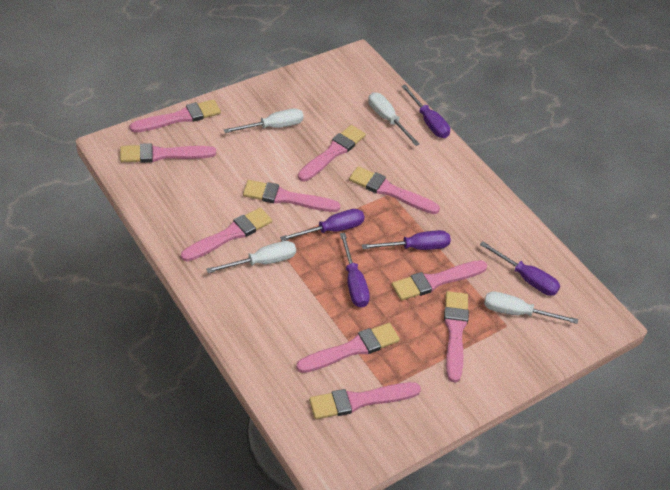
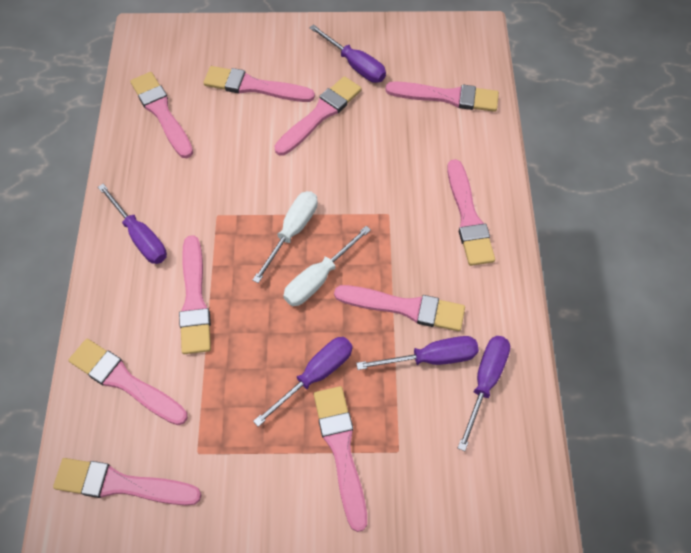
white screwdriver: 4 -> 2

